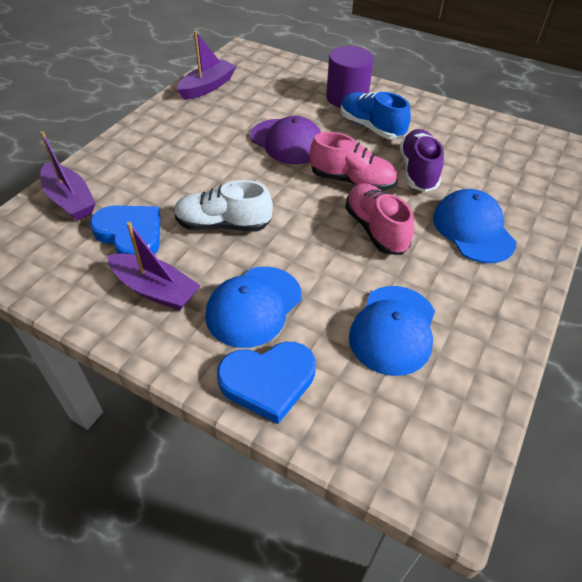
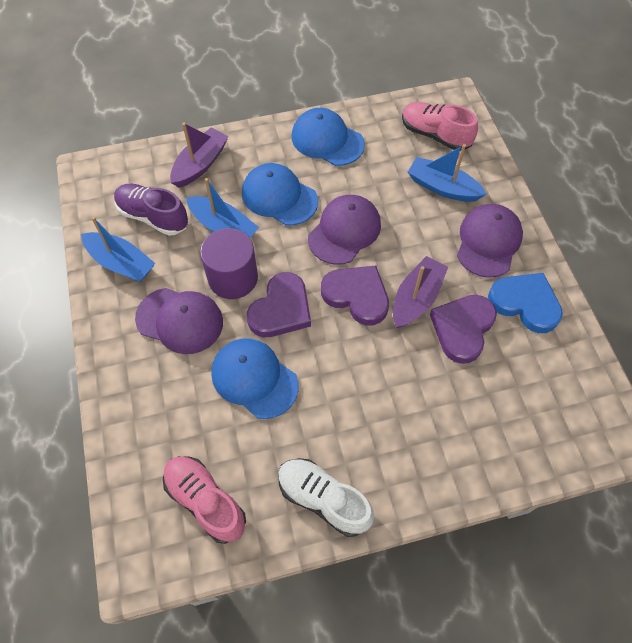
blue boat: 0 -> 3
blue heart: 2 -> 1
blue shoe: 1 -> 0
purple boat: 3 -> 2
purple cap: 1 -> 3
purple heart: 0 -> 3

